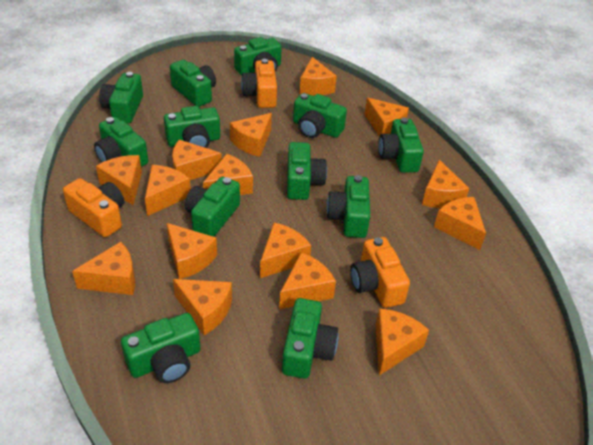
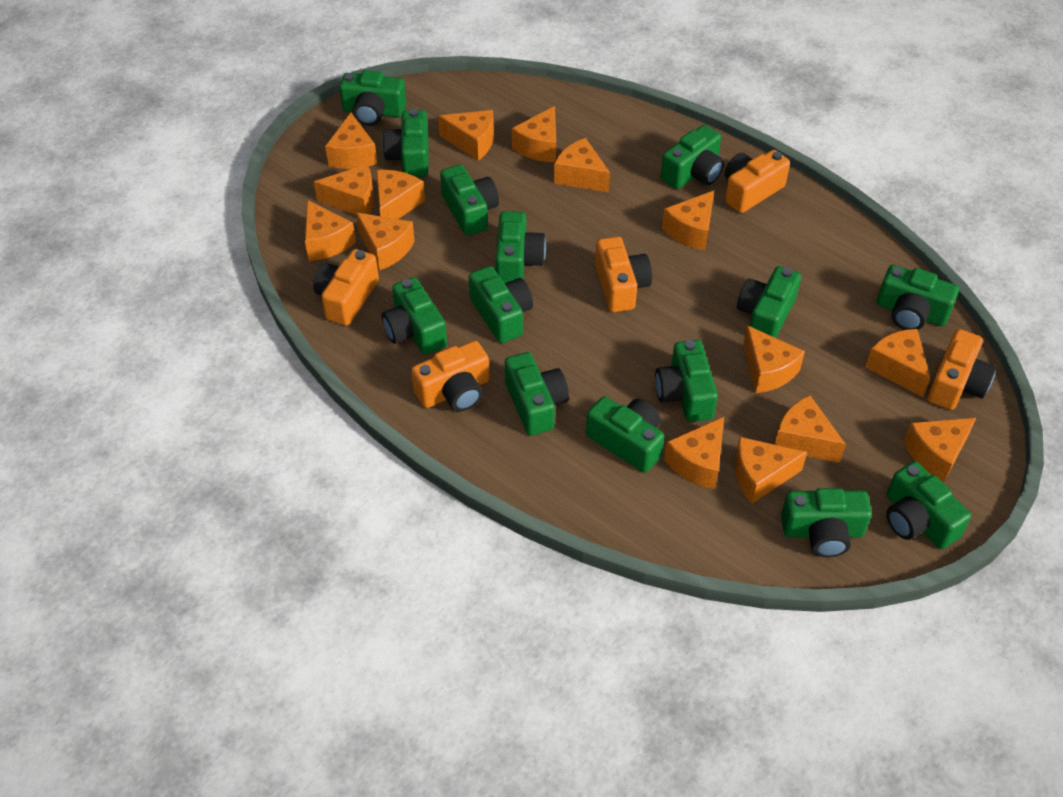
green camera: 12 -> 14
orange camera: 3 -> 5

